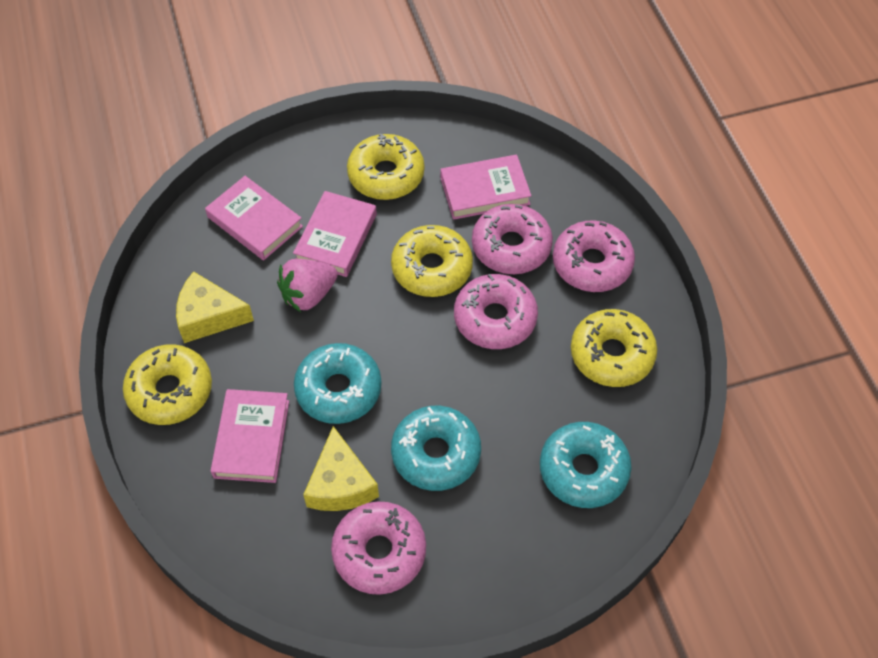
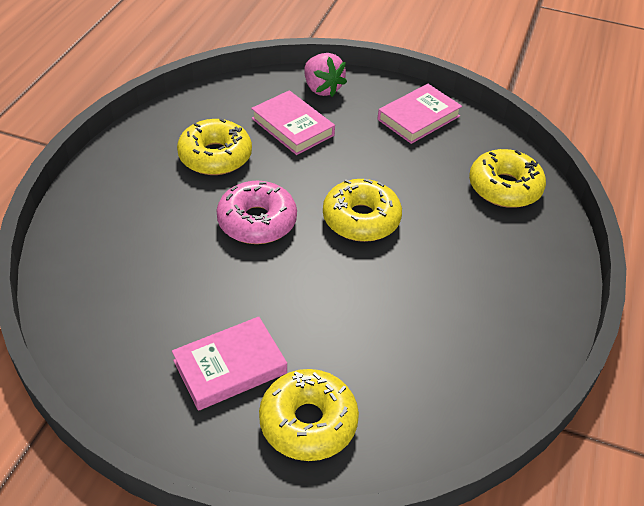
pink book: 4 -> 3
pink donut: 4 -> 1
turquoise donut: 3 -> 0
yellow cheese: 2 -> 0

